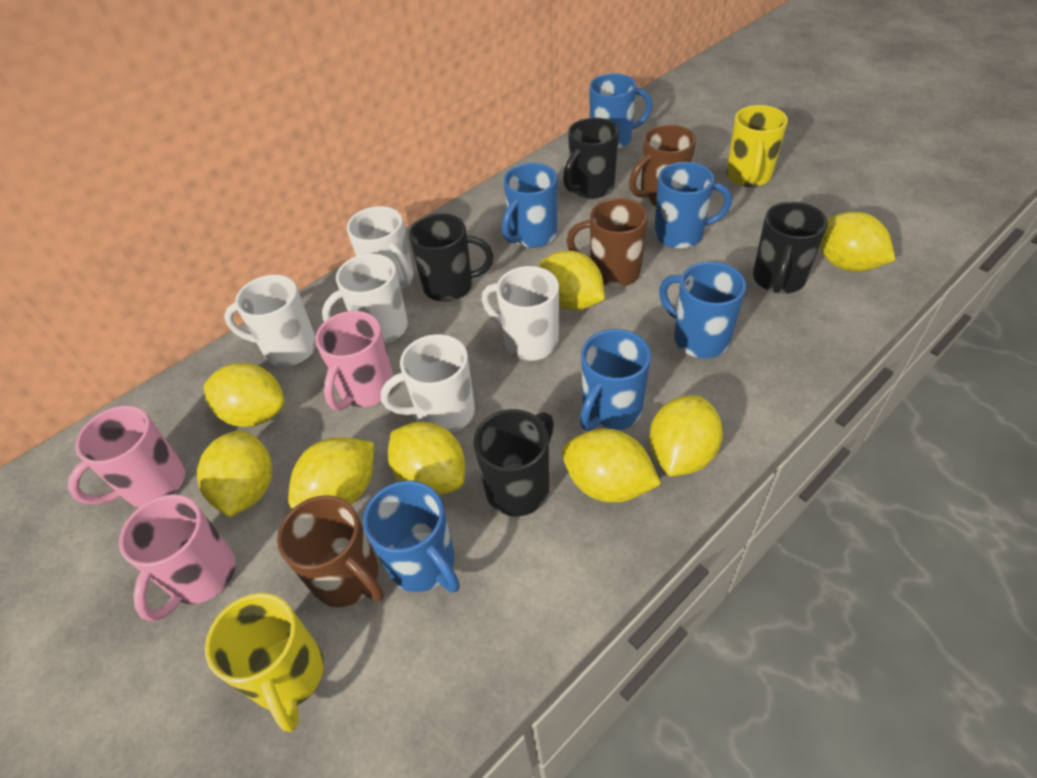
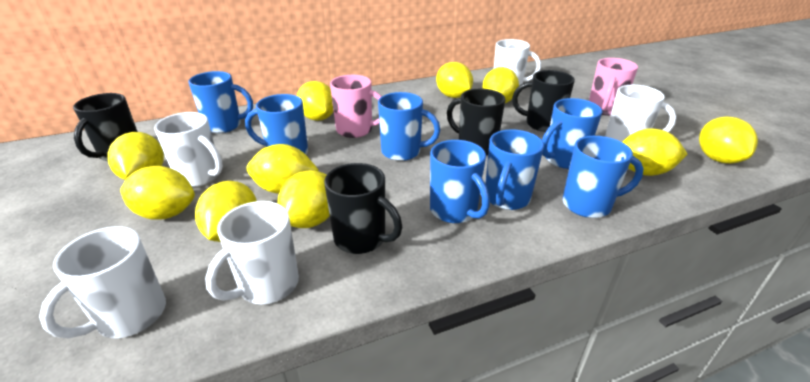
blue mug: 6 -> 7
brown mug: 3 -> 0
pink mug: 3 -> 2
yellow lemon: 8 -> 10
yellow mug: 2 -> 0

